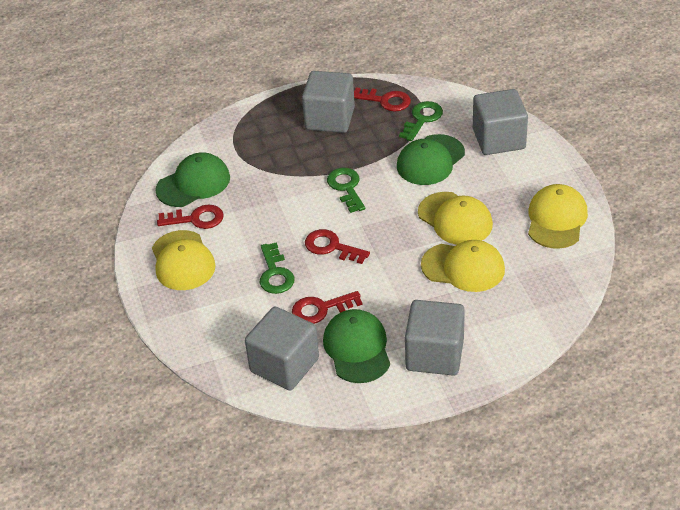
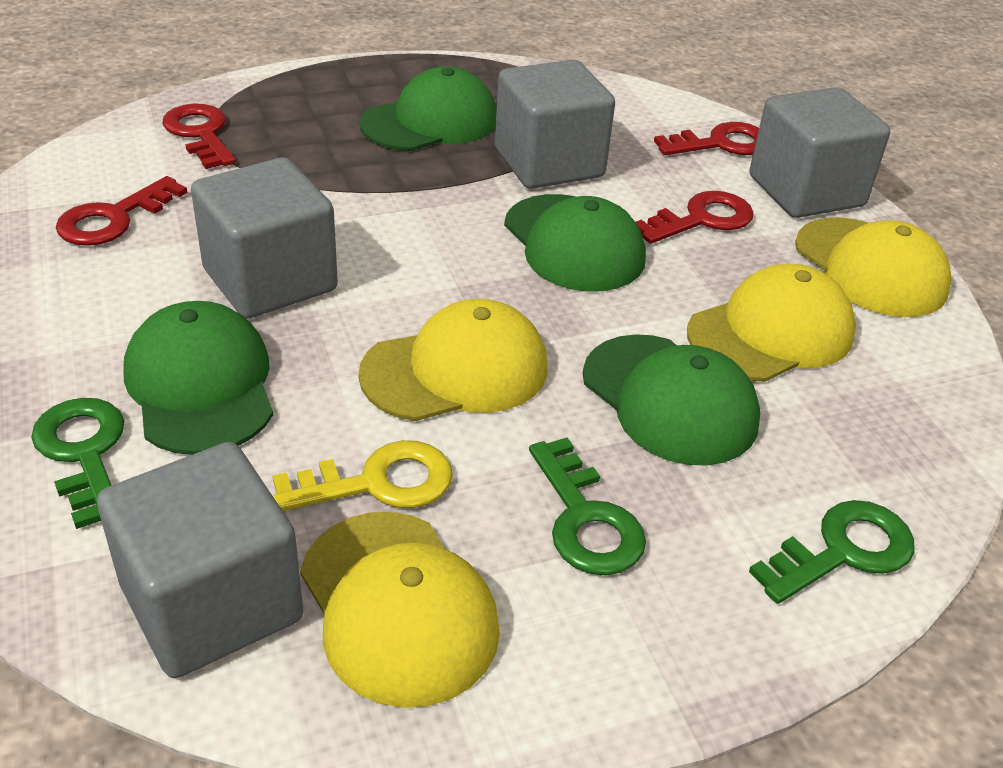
green cap: 3 -> 4
yellow key: 0 -> 1

